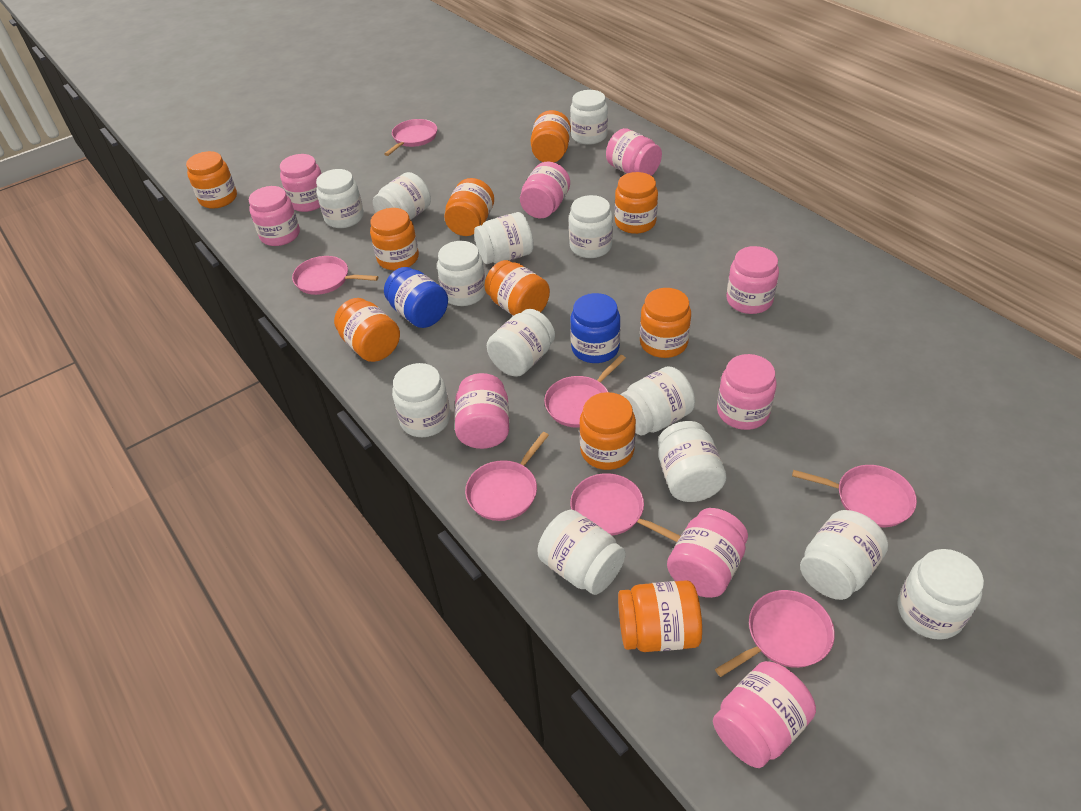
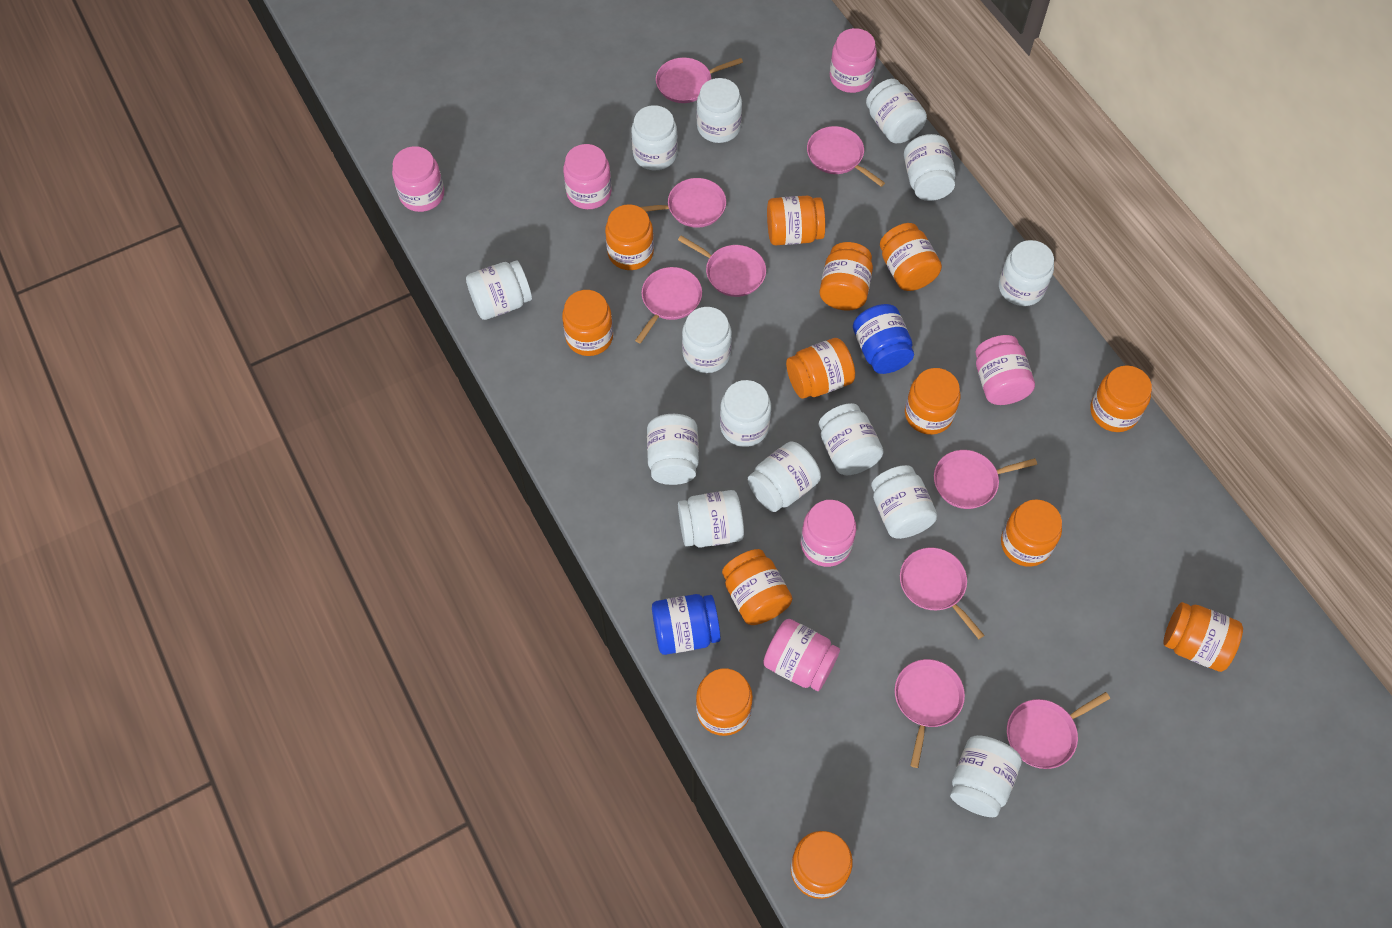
orange jar: 10 -> 13
pink jar: 9 -> 6
pink pan: 7 -> 9
white jar: 13 -> 14

